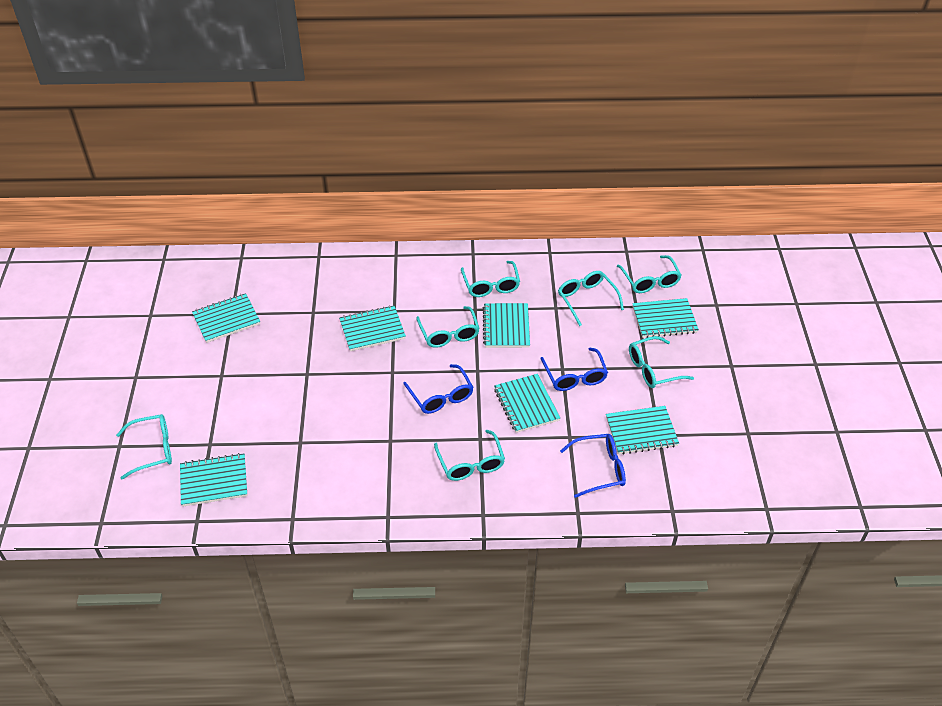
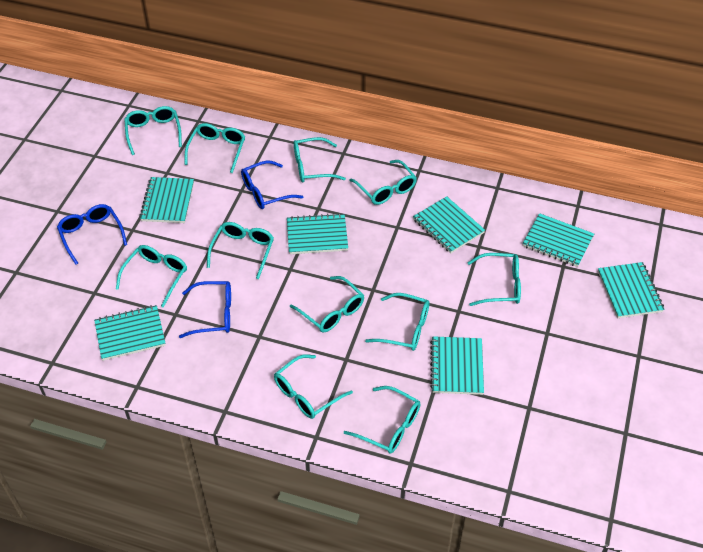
turquoise glasses: 7 -> 11

